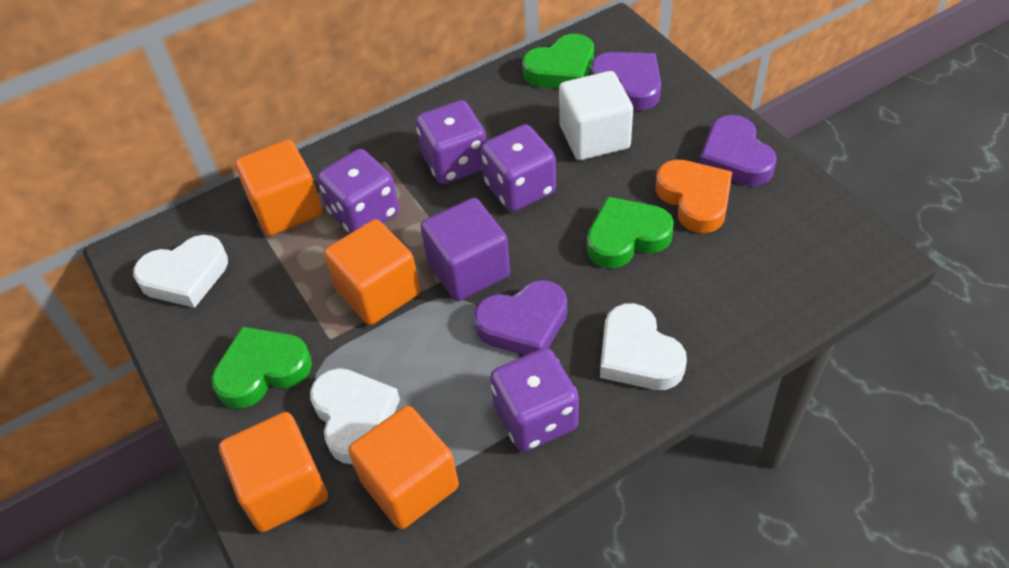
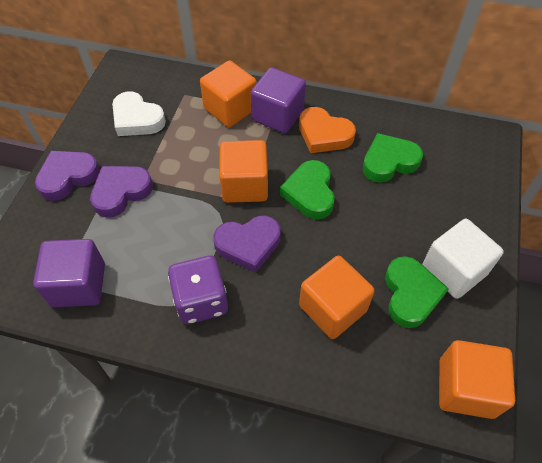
purple cube: 1 -> 2
purple dice: 4 -> 1
white heart: 3 -> 1

